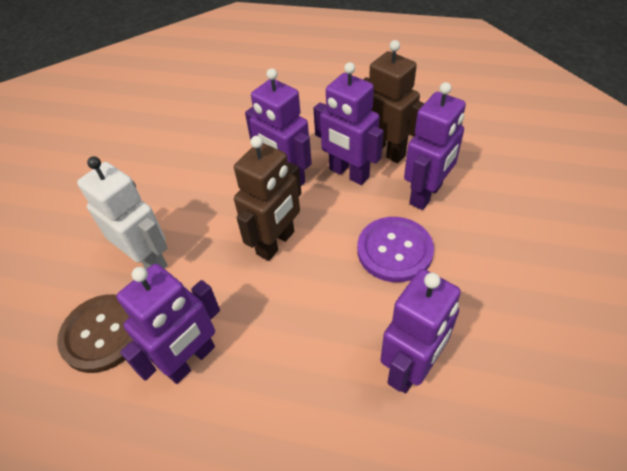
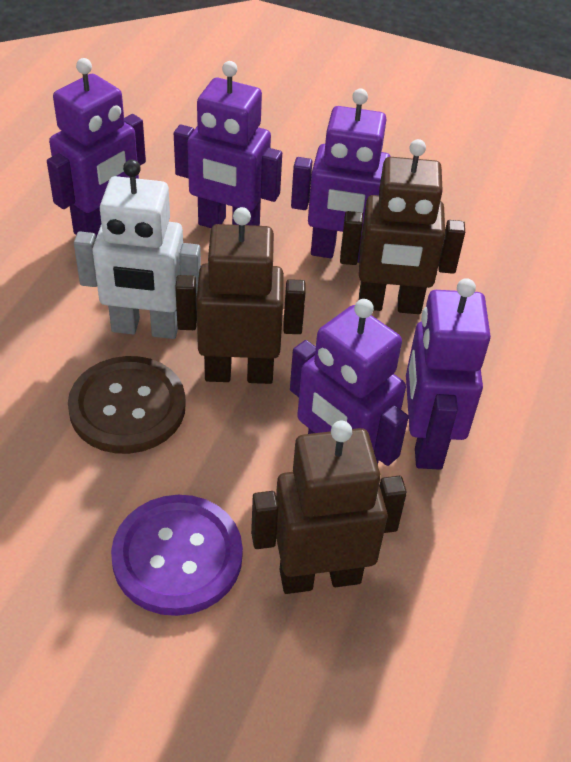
brown robot: 2 -> 3

